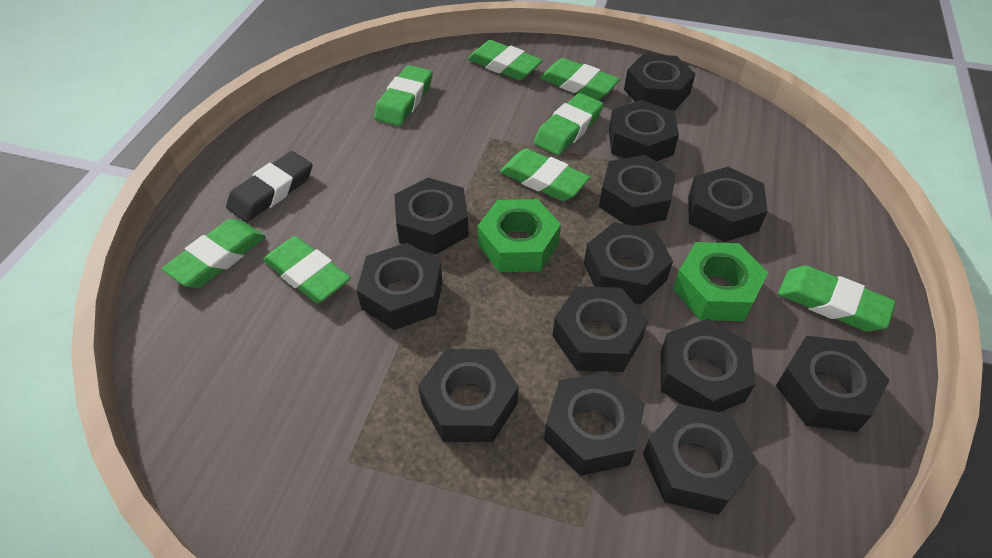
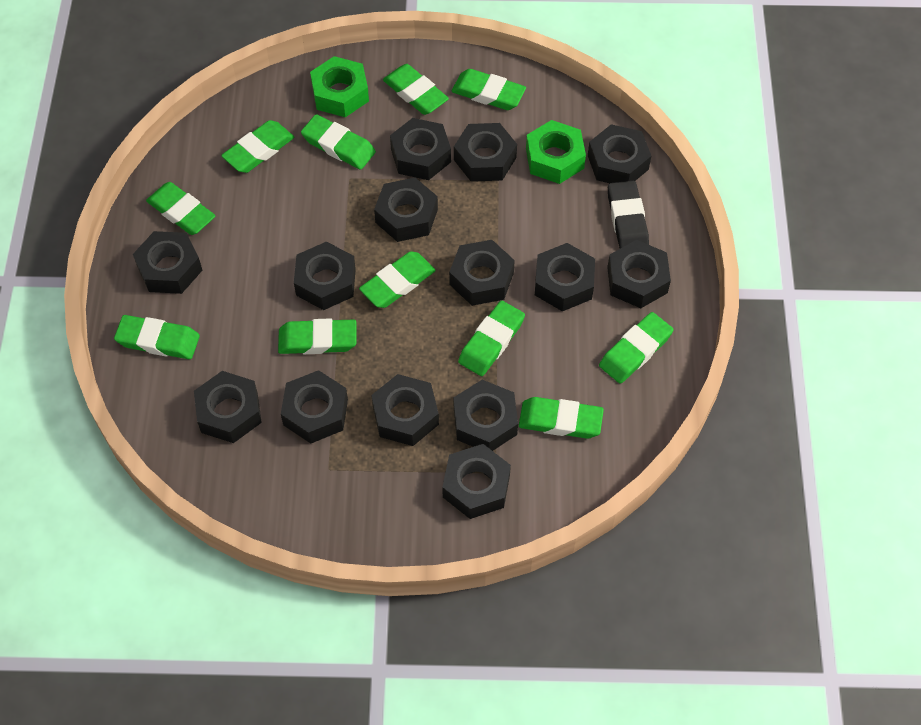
black nut: 13 -> 14
green eraser: 8 -> 11

